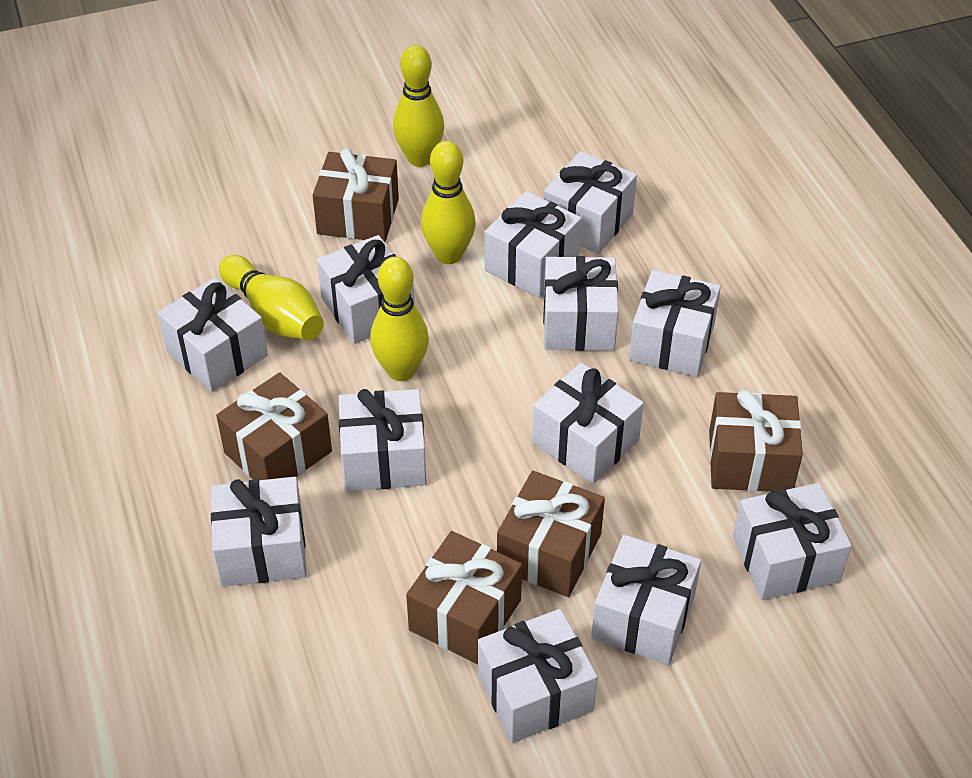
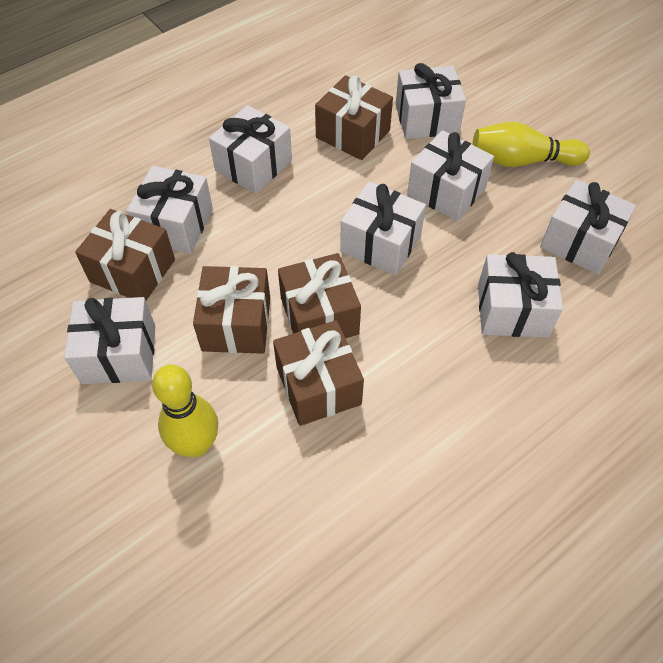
white gift: 12 -> 8
yellow bowling pin: 4 -> 2

